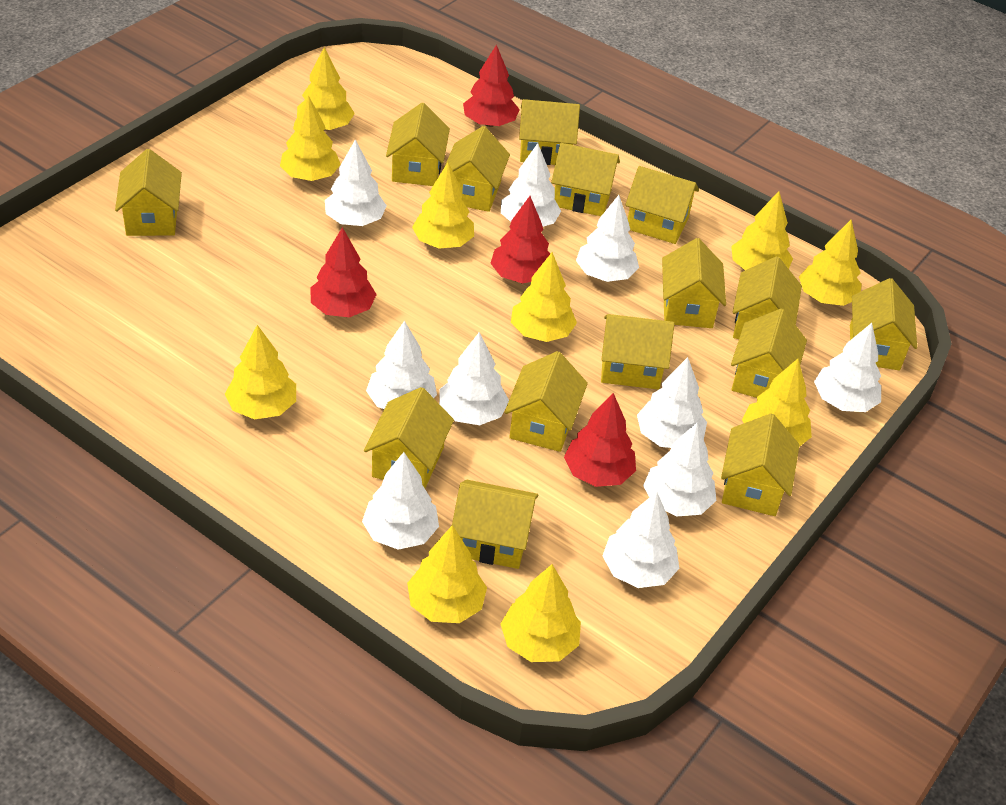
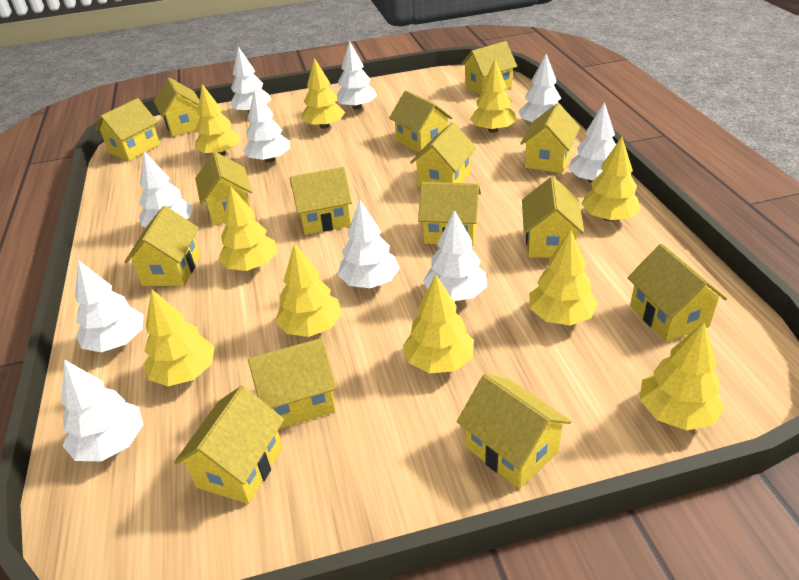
red tree: 4 -> 0

